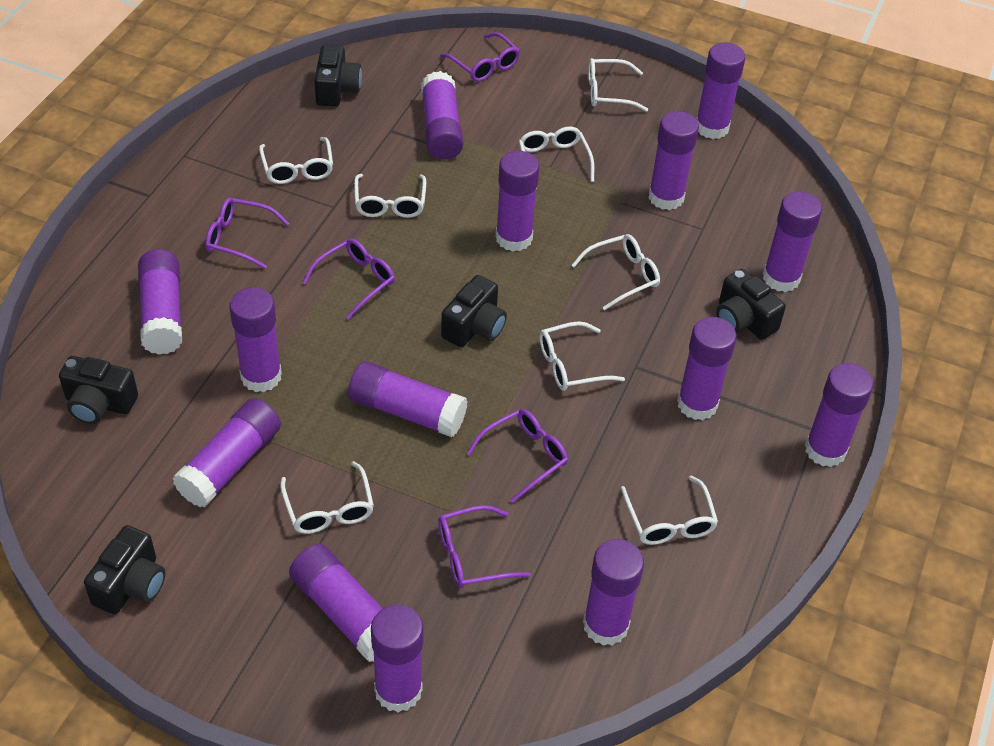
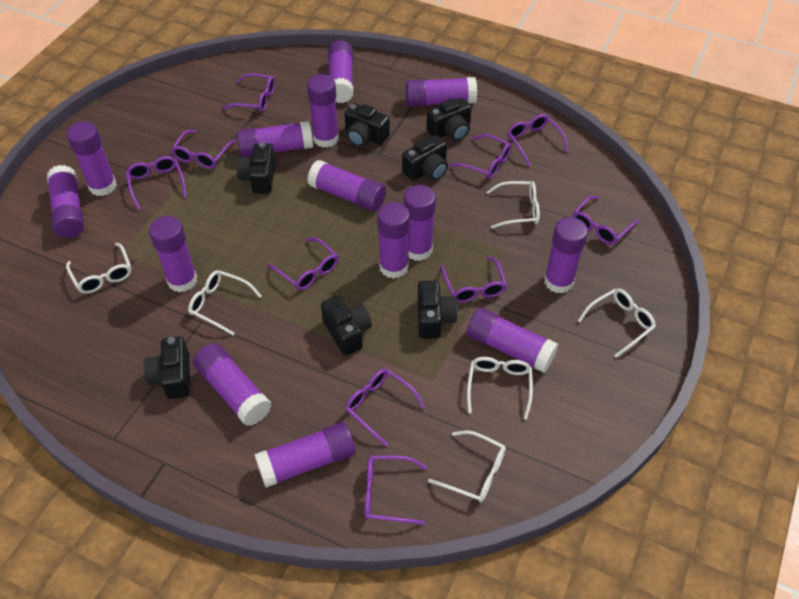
black camera: 5 -> 7
purple glasses: 5 -> 10
white glasses: 8 -> 6

